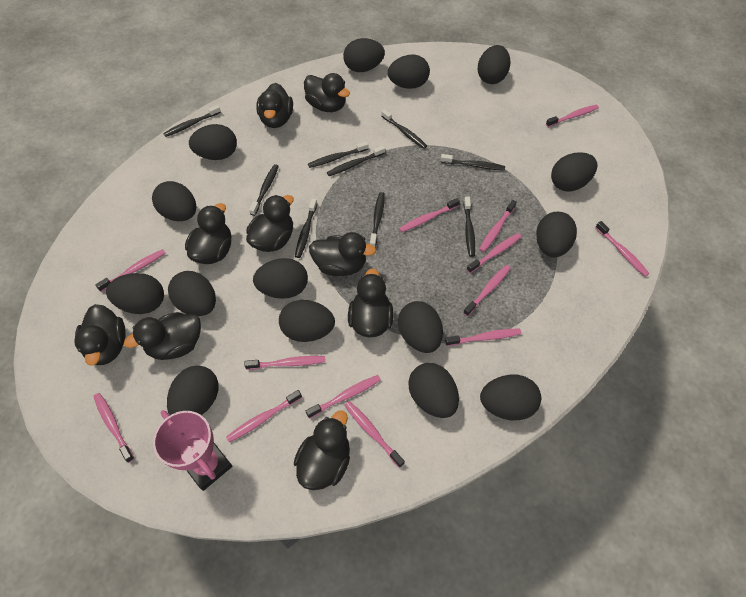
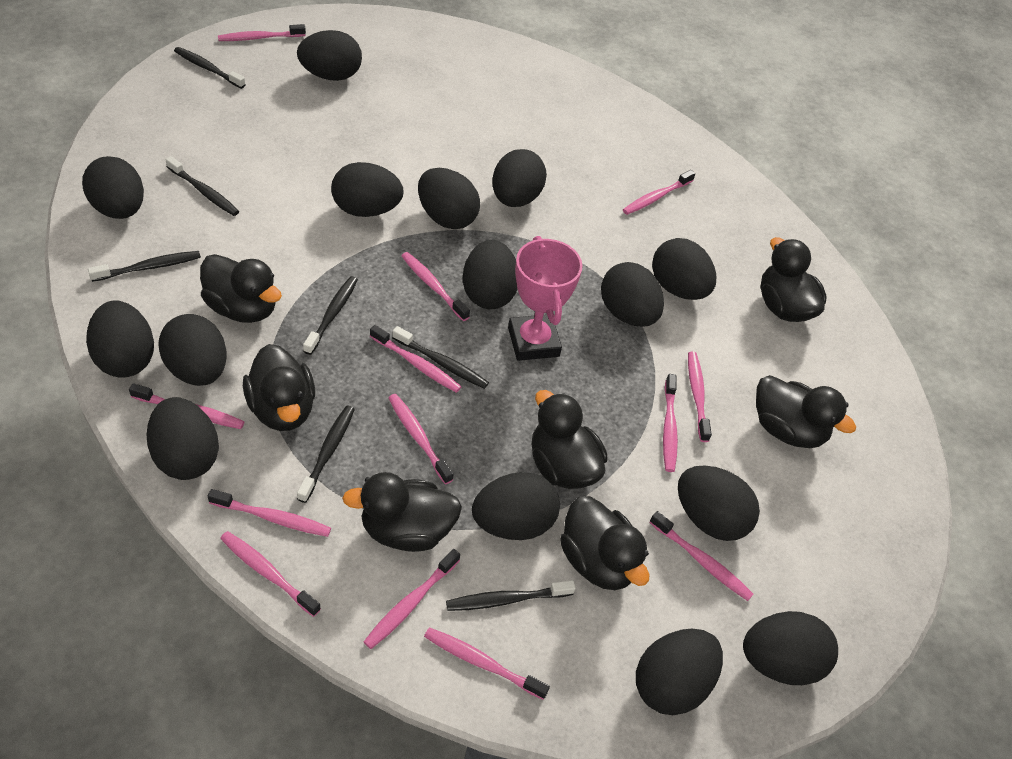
black duck: 9 -> 7
black toothbrush: 9 -> 7

